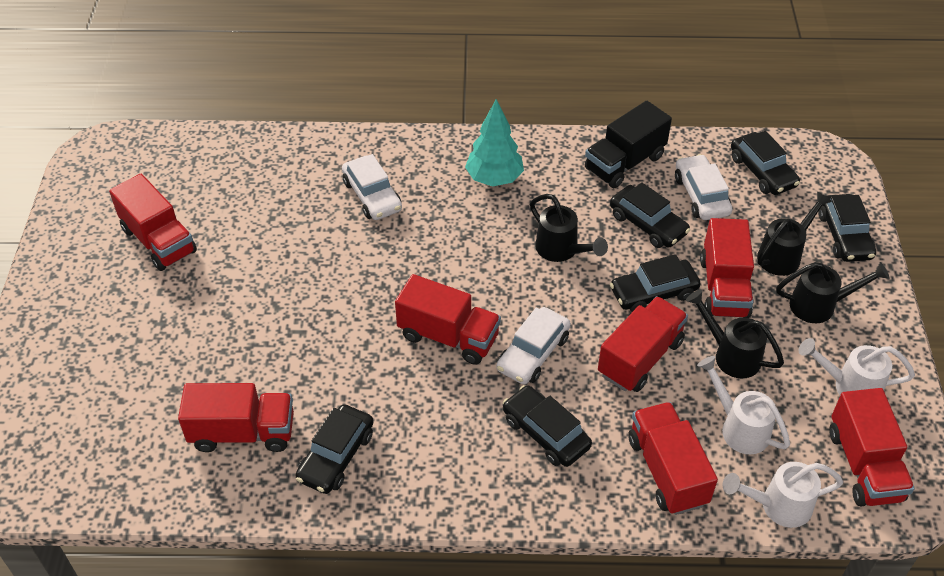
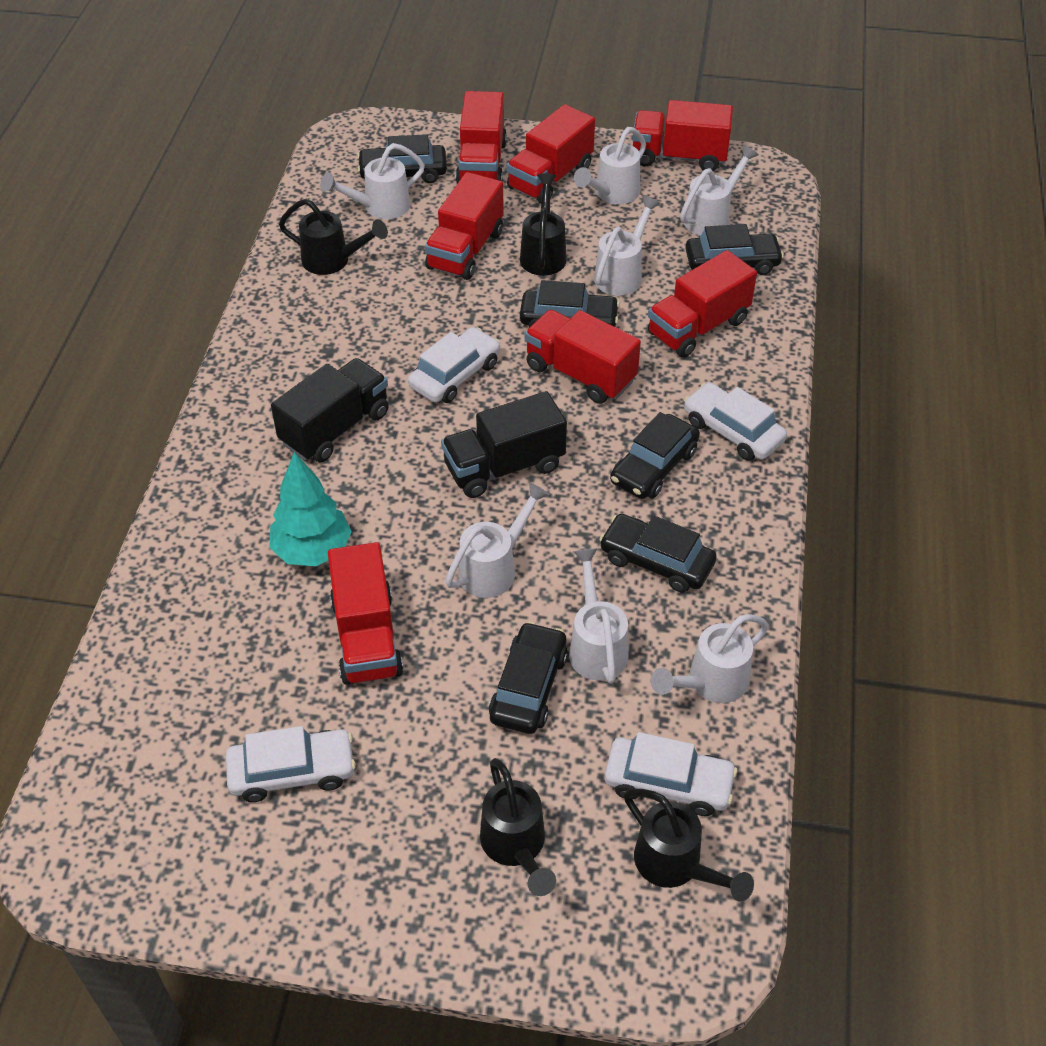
black truck: 1 -> 2
white car: 3 -> 4
white watering can: 3 -> 7

